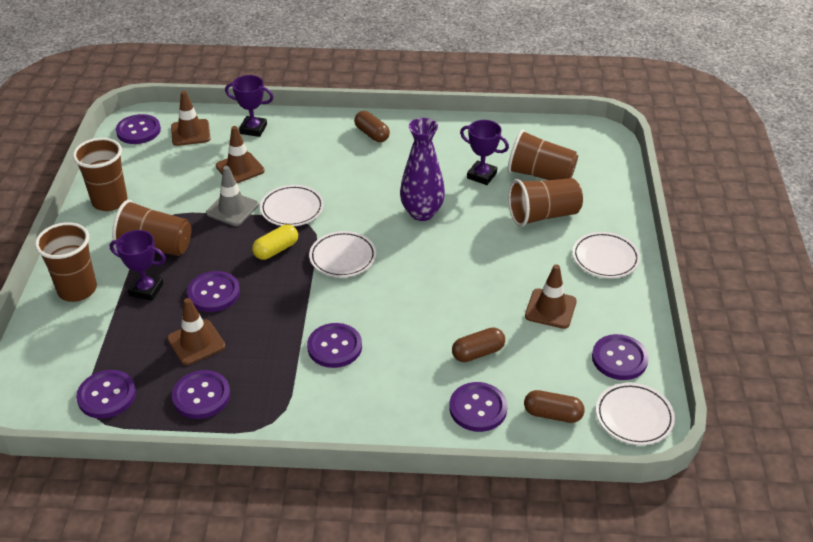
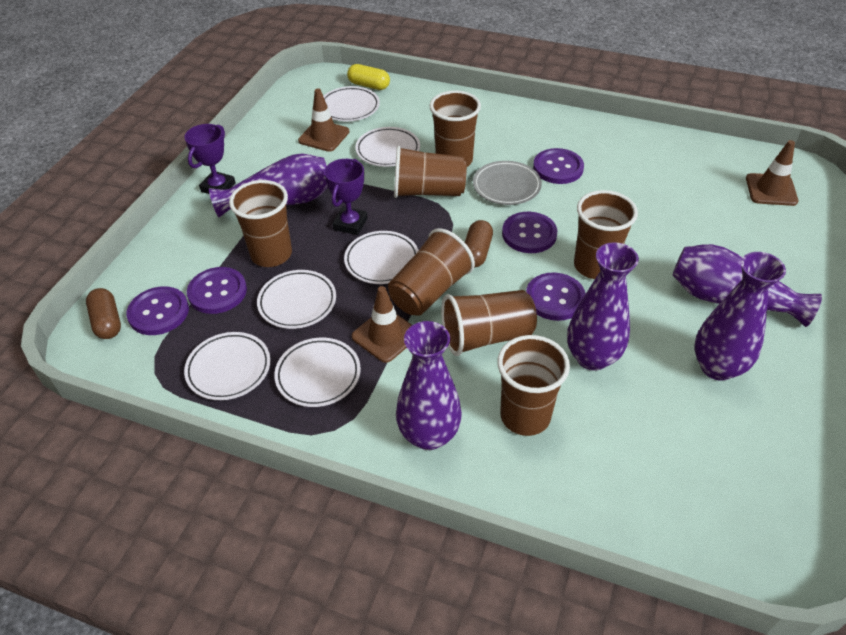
brown capsule: 3 -> 2
brown cup: 5 -> 7
brown traffic cone: 4 -> 3
grey plate: 0 -> 1
grey traffic cone: 1 -> 0
purple button: 7 -> 5
purple trophy: 3 -> 2
purple vase: 1 -> 5
white plate: 4 -> 6

